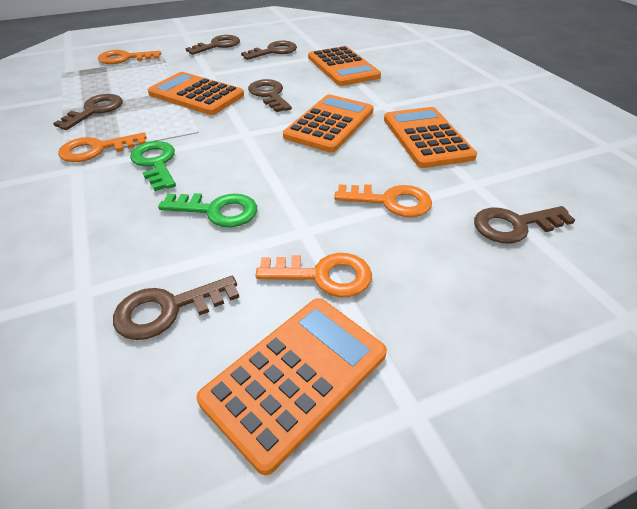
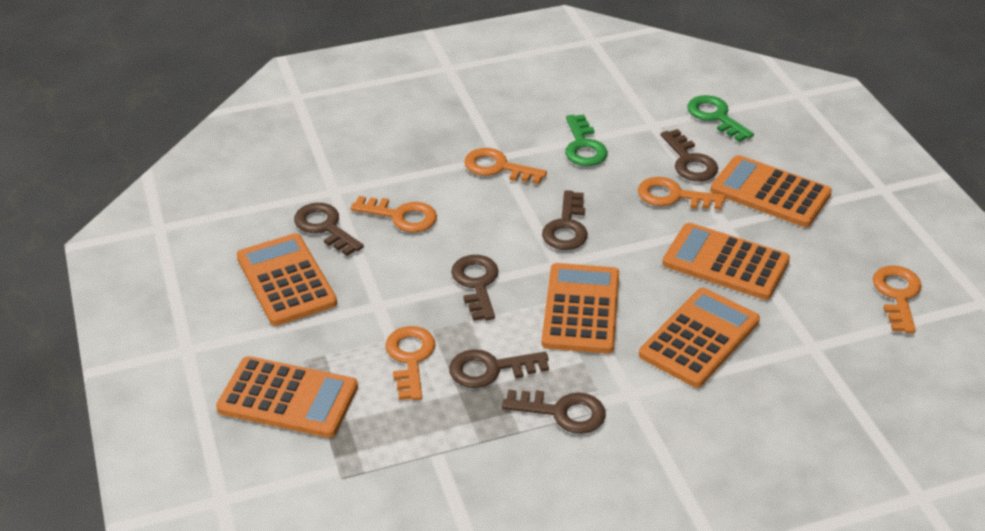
orange calculator: 5 -> 6
orange key: 4 -> 5

